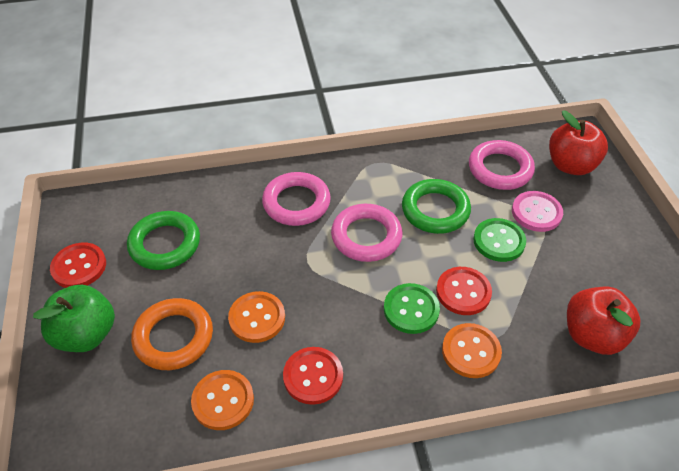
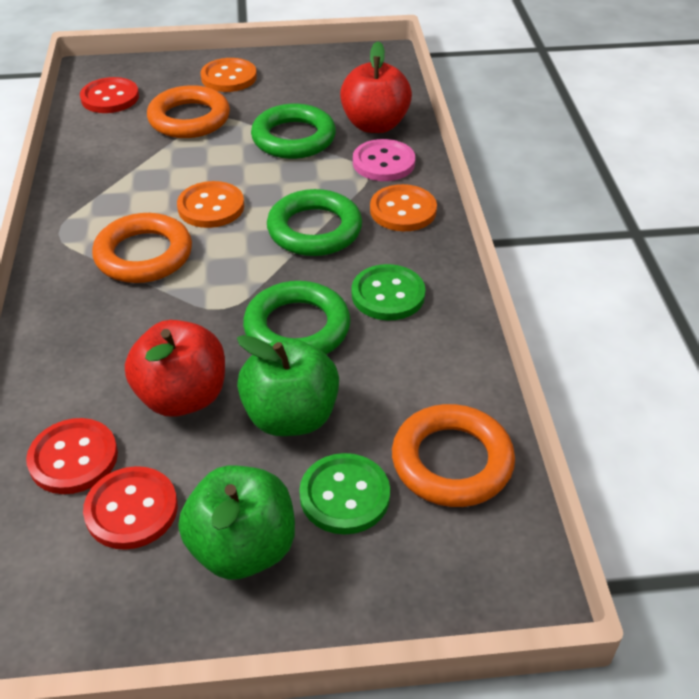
green apple: 1 -> 2
green ring: 2 -> 3
orange ring: 1 -> 3
pink ring: 3 -> 0

